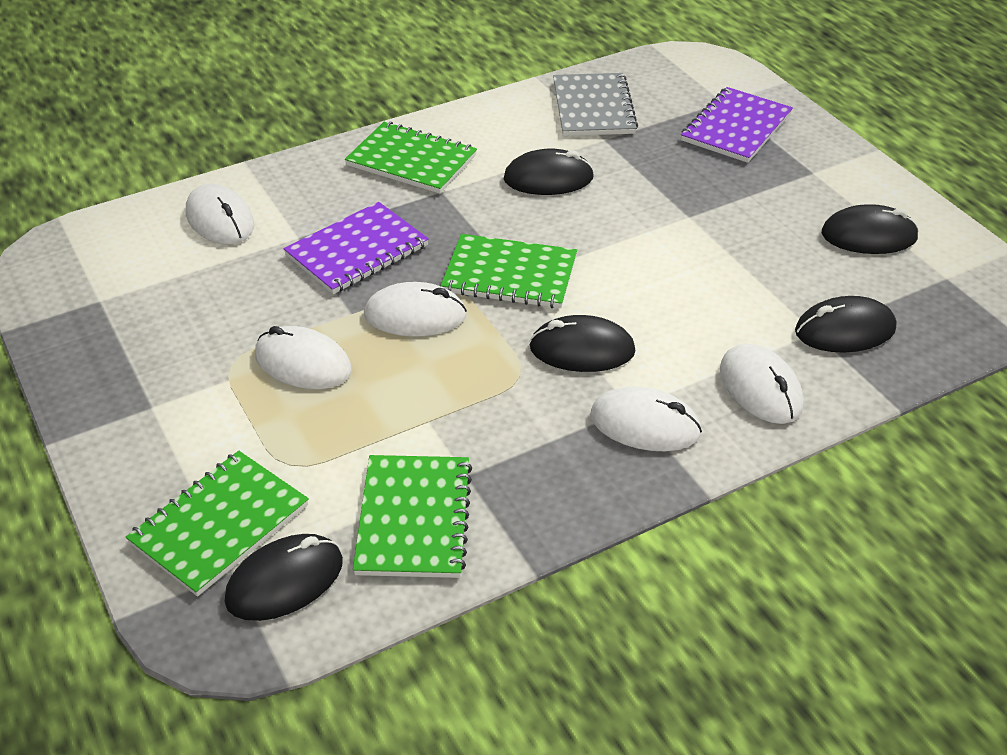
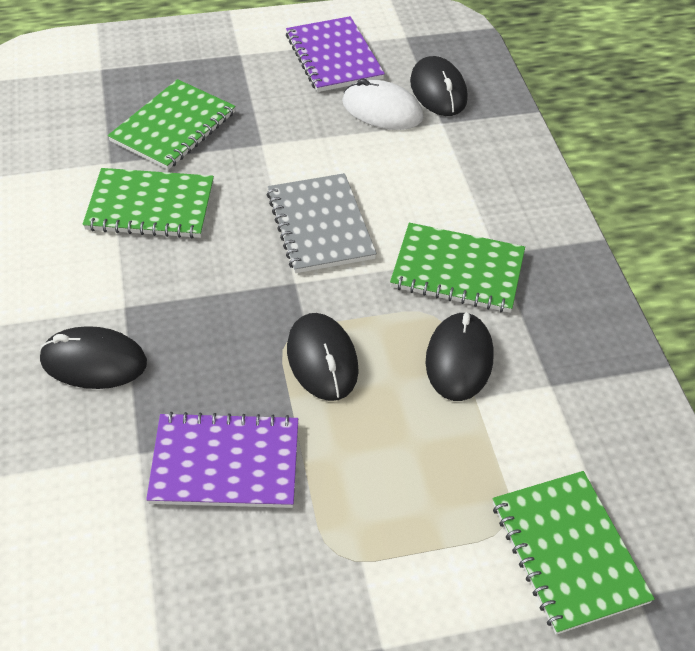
black mouse: 5 -> 4
white mouse: 5 -> 1

